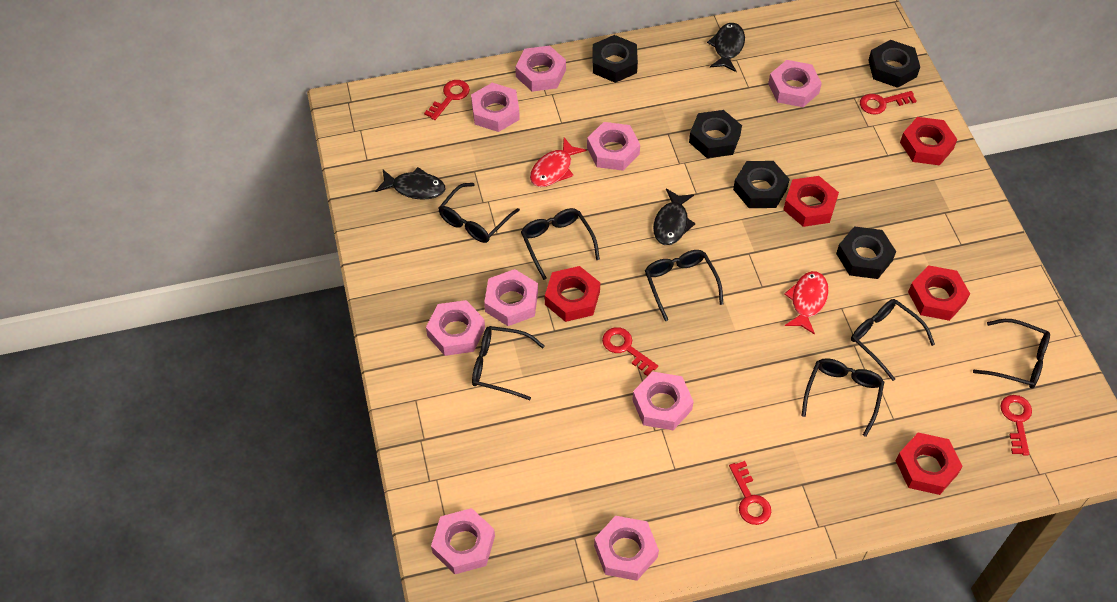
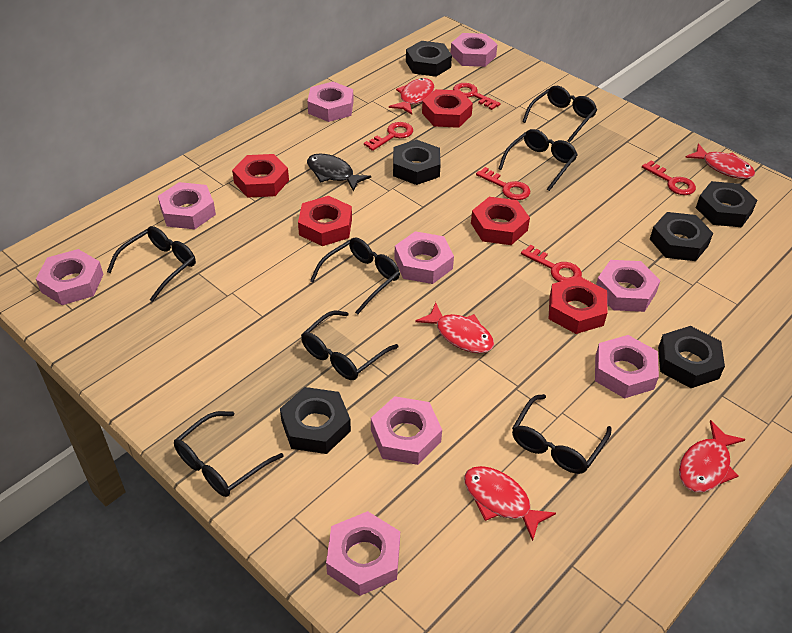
black fish: 3 -> 1
black nut: 5 -> 6
red fish: 2 -> 5

